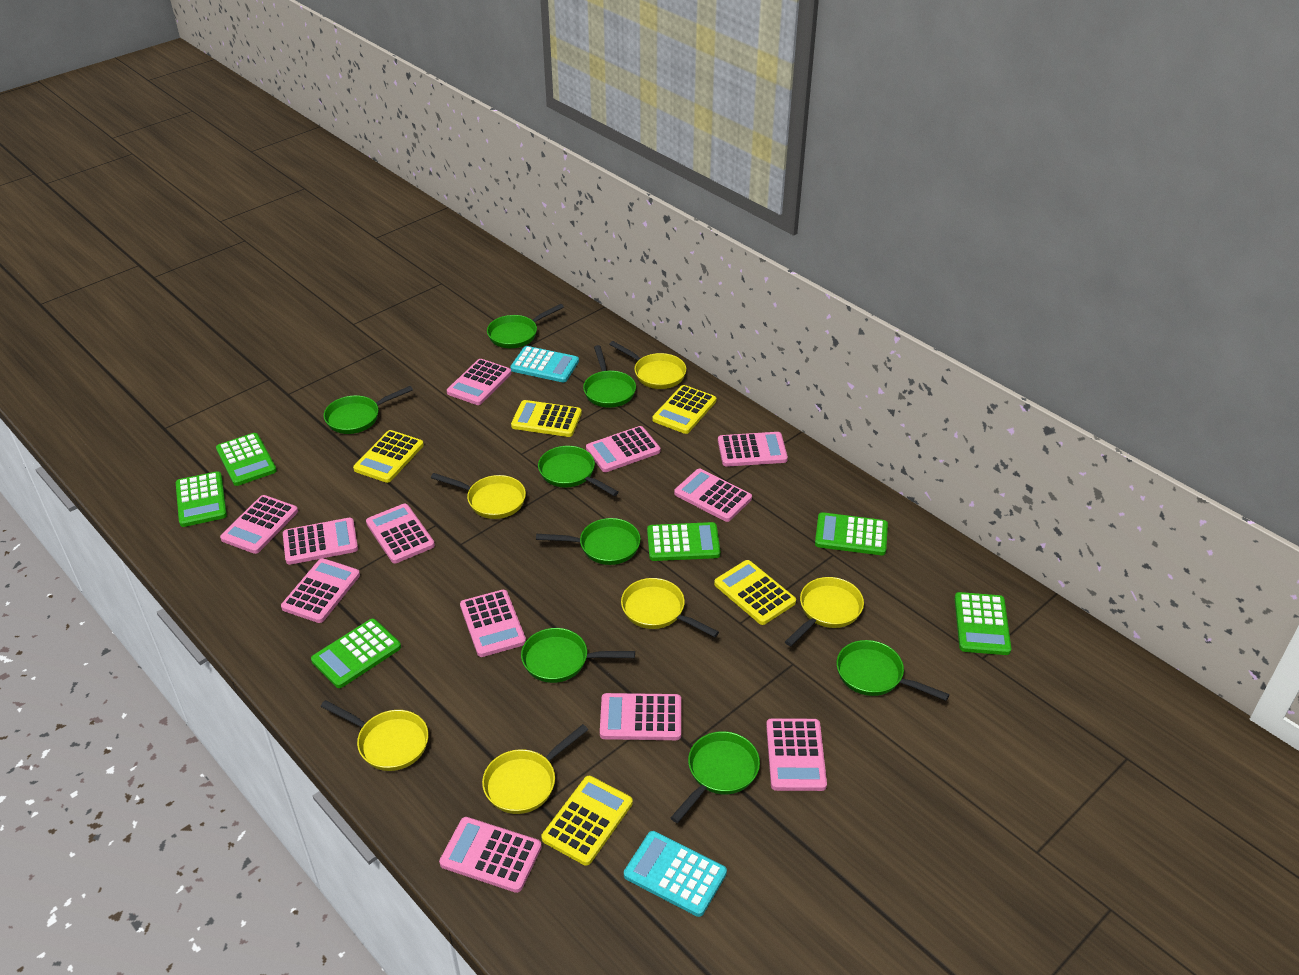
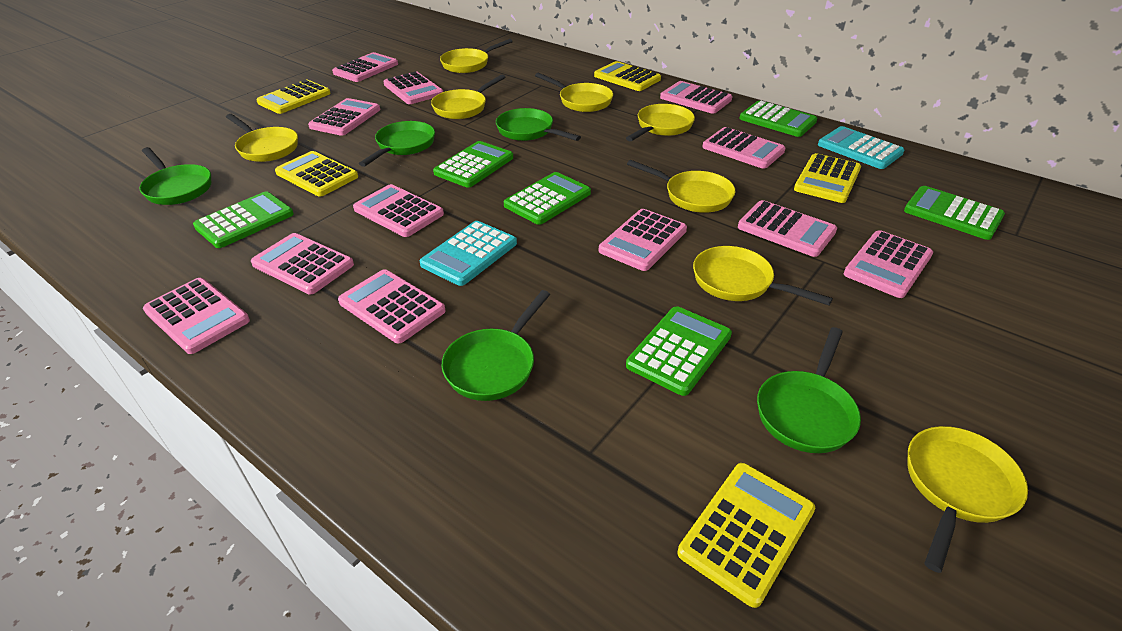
green pan: 8 -> 5
yellow pan: 6 -> 8

